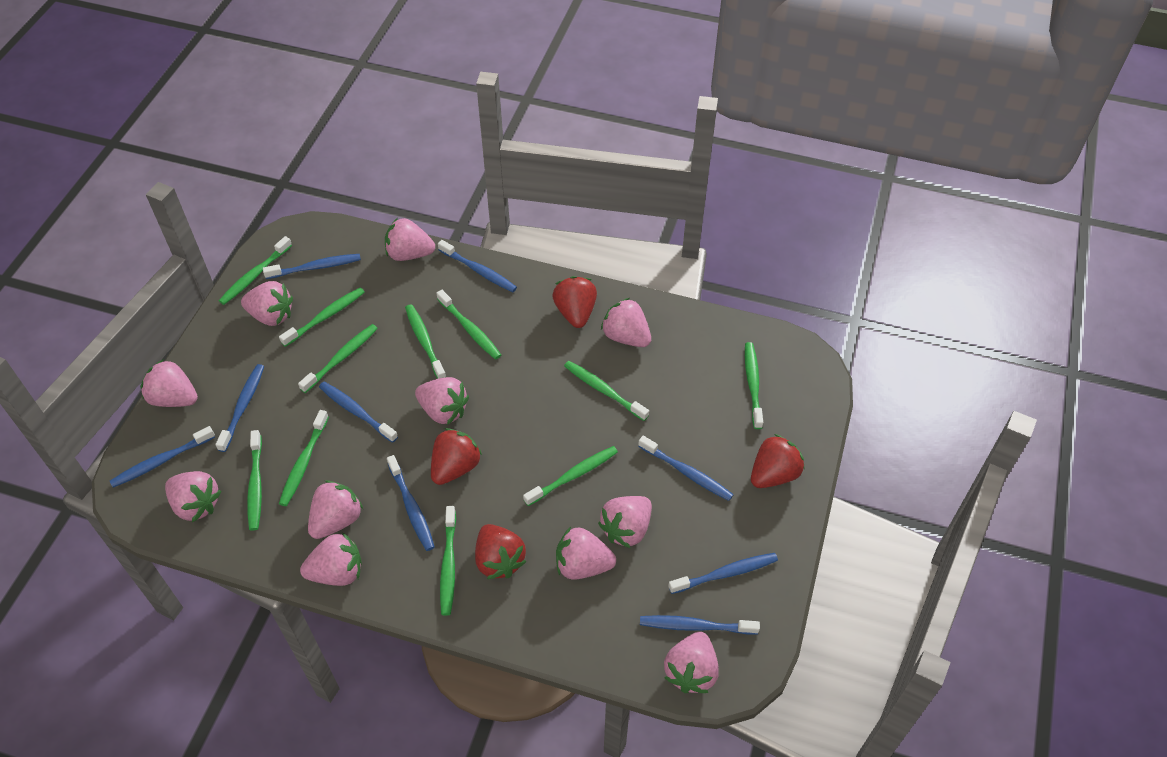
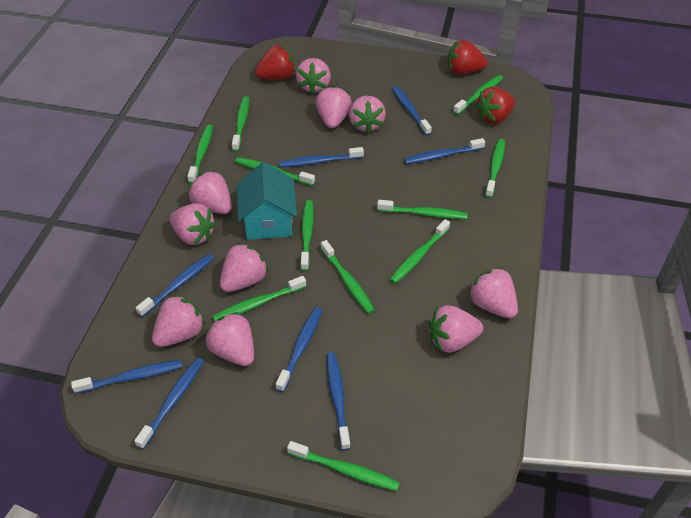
blue toothbrush: 9 -> 8
pink strawberry: 11 -> 10
red strawberry: 4 -> 3
turquoise house: 0 -> 1

